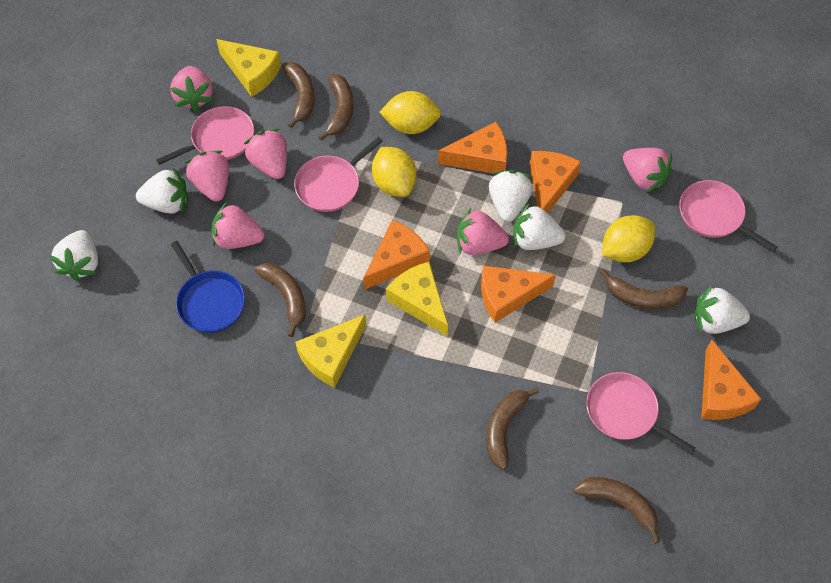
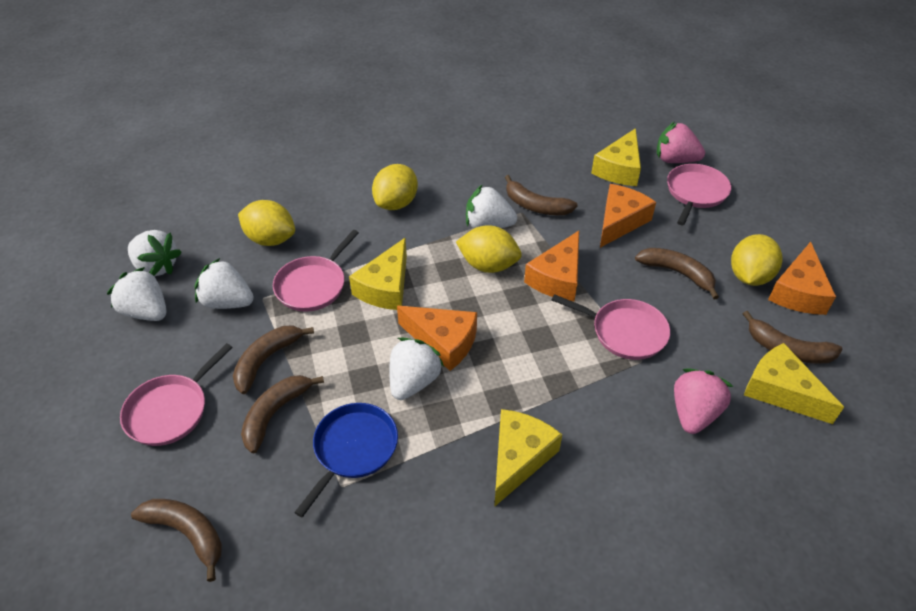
orange cheese: 5 -> 4
pink strawberry: 6 -> 2
yellow cheese: 3 -> 4
yellow lemon: 3 -> 4

